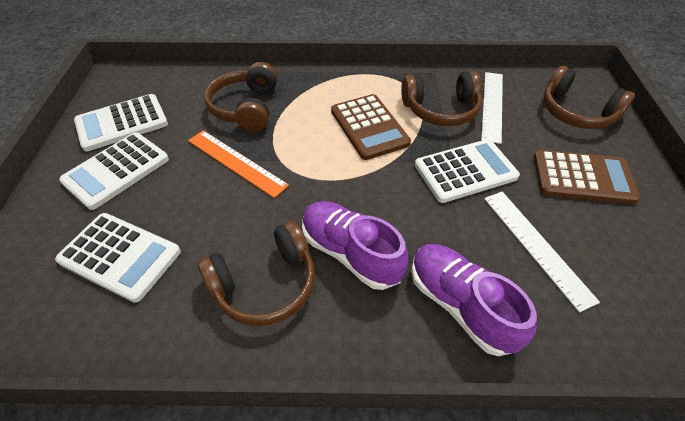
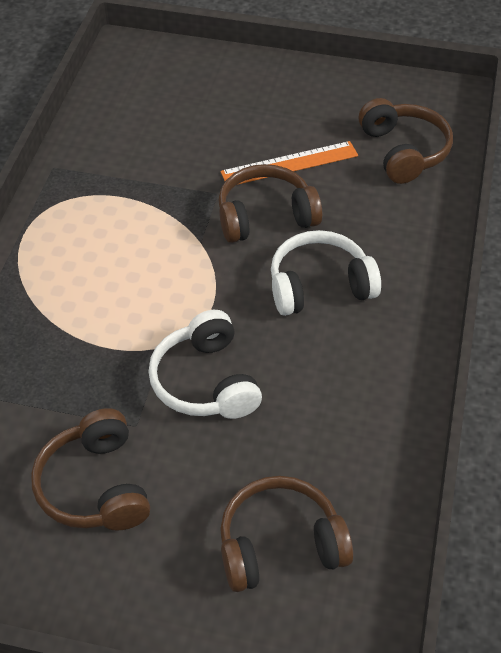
brown calculator: 2 -> 0
purple shoe: 2 -> 0
white calculator: 4 -> 0
white headphones: 0 -> 2
white ruler: 2 -> 0

